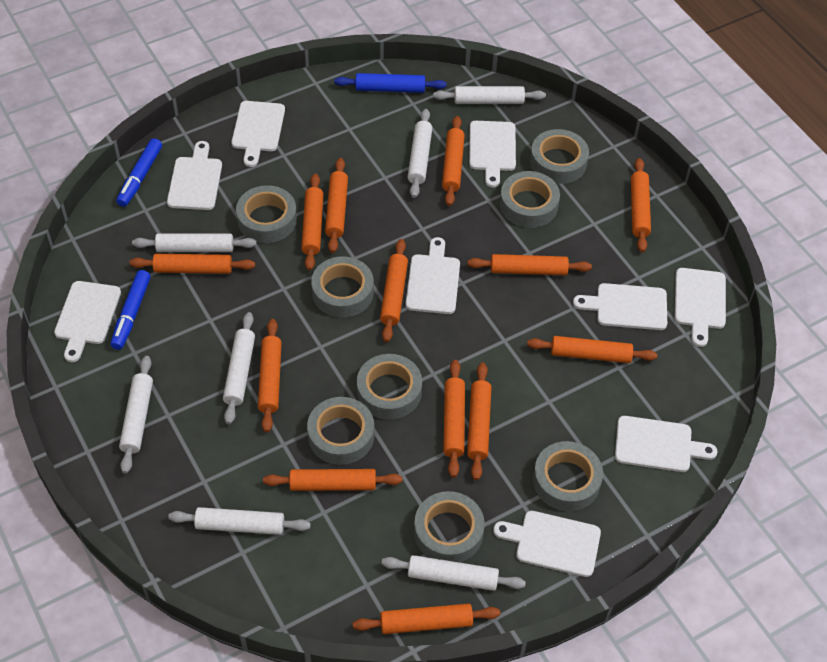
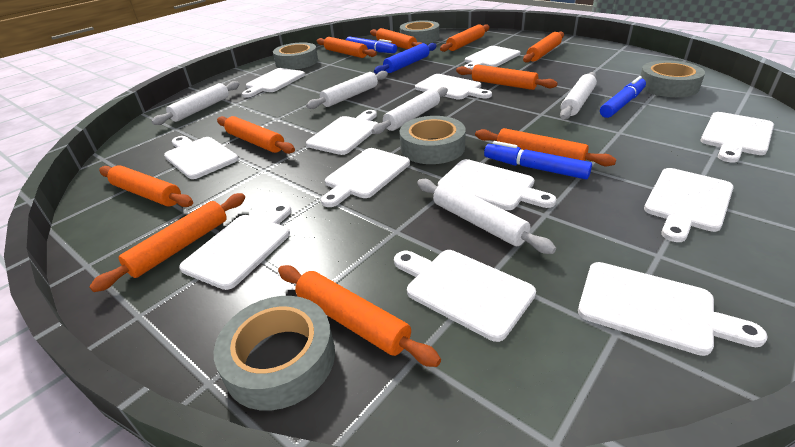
blue marker: 2 -> 3
grey tape: 8 -> 5
orange rolling pin: 13 -> 10
white cutting board: 9 -> 12
white rolling pin: 7 -> 5

